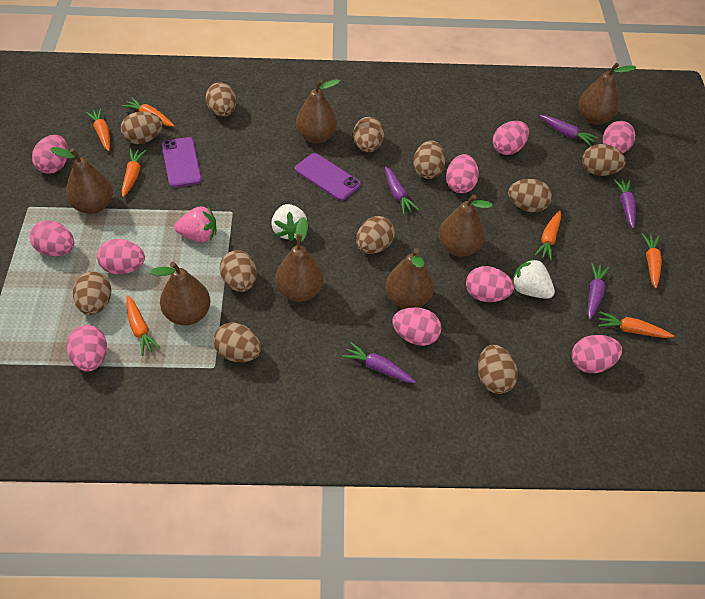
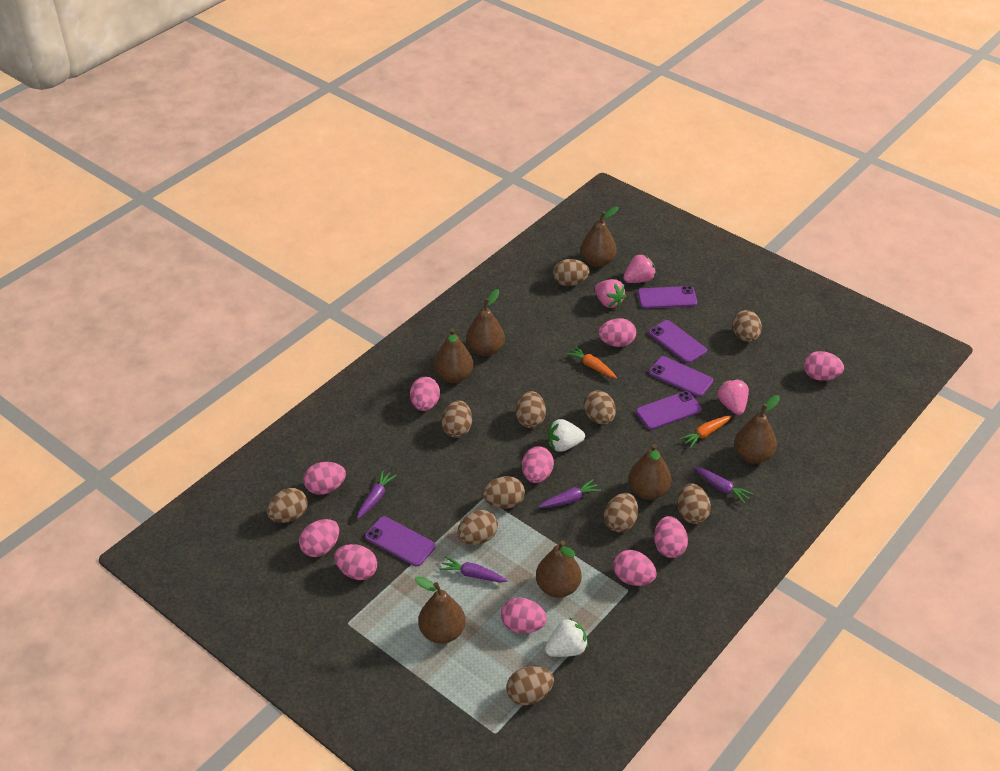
orange carrot: 7 -> 2
pink strawberry: 1 -> 3
purple carrot: 5 -> 4
purple phone: 2 -> 5

